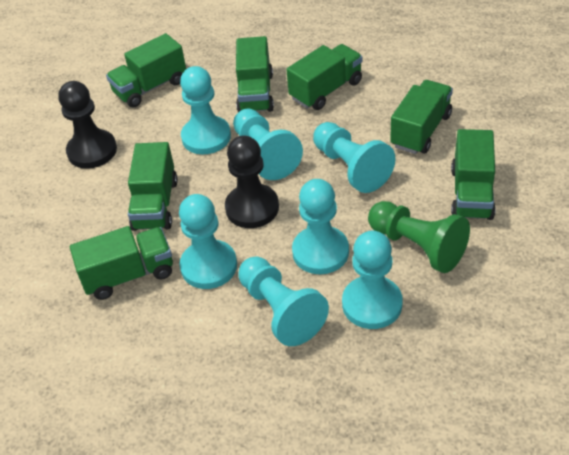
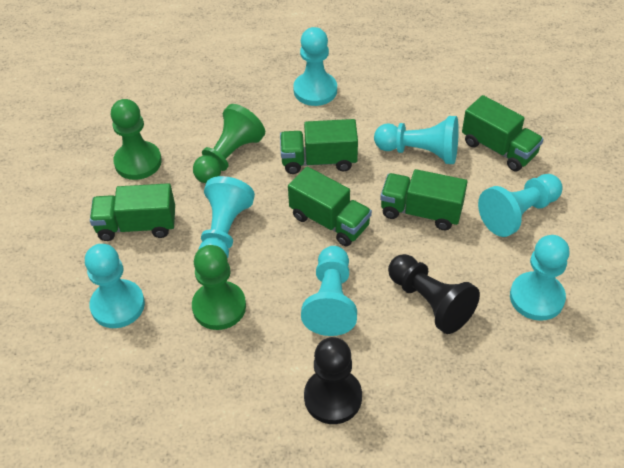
green pawn: 1 -> 3
green truck: 7 -> 5

